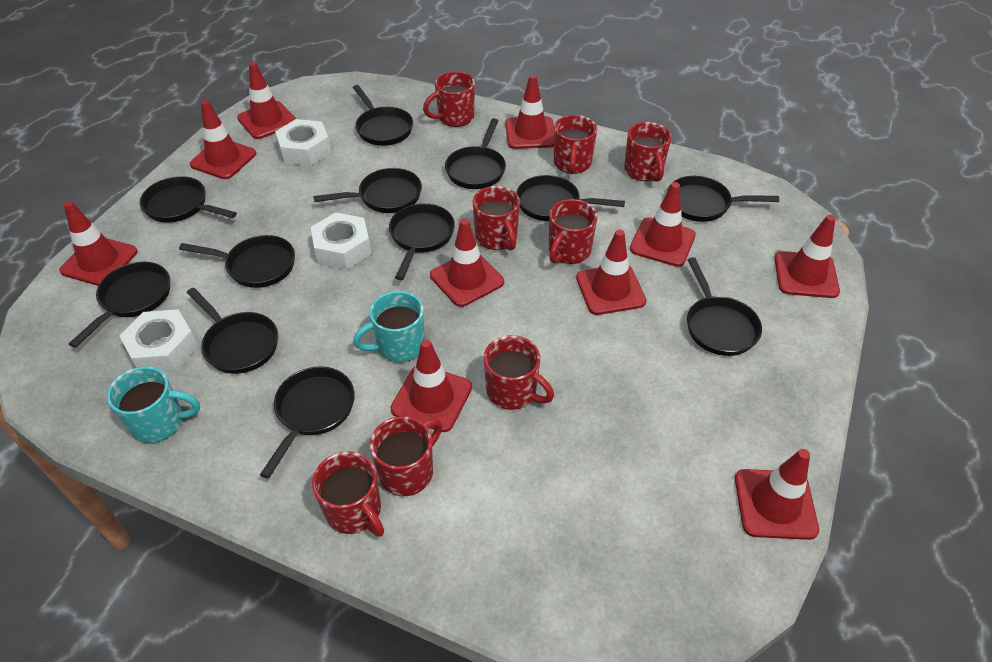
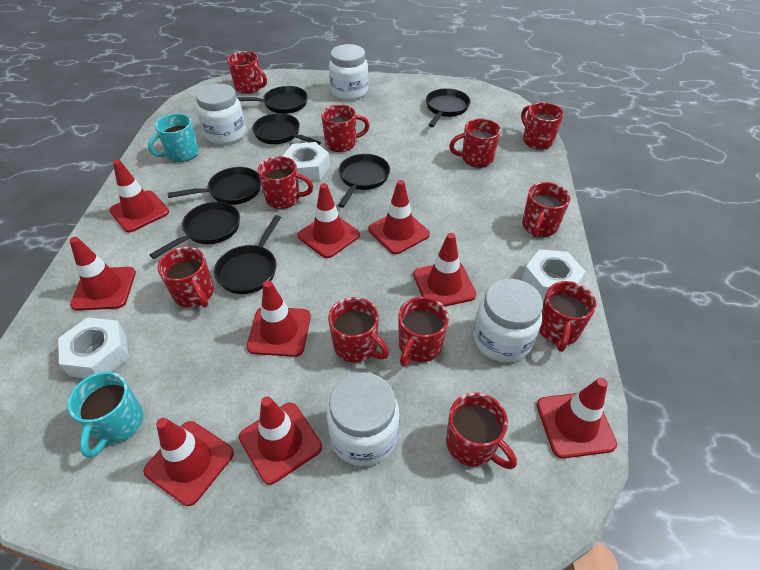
black pan: 12 -> 7
red mug: 8 -> 11
red traffic cone: 10 -> 9
white jar: 0 -> 4

